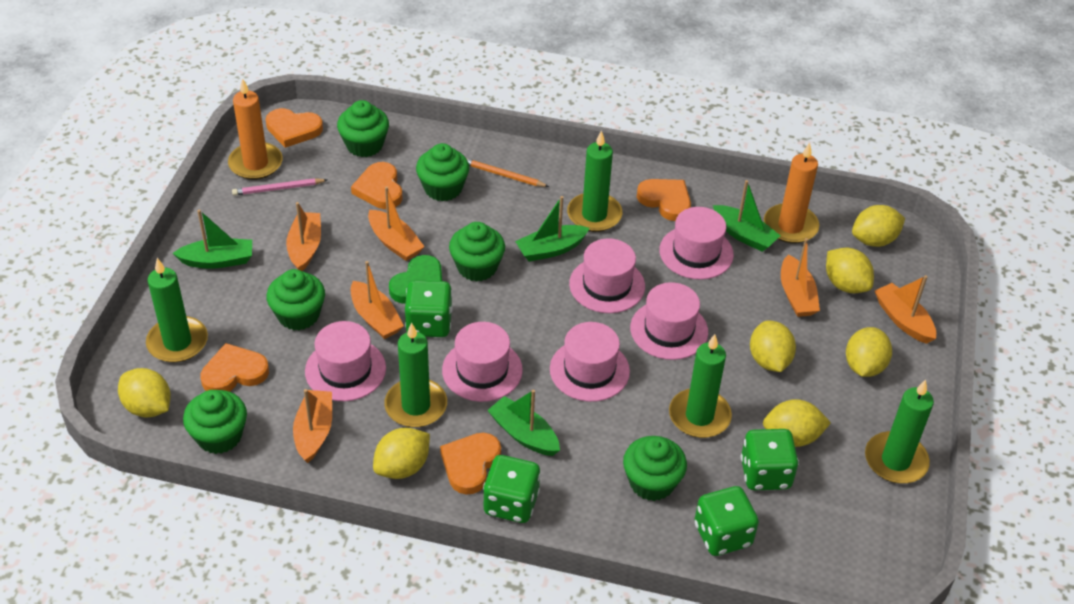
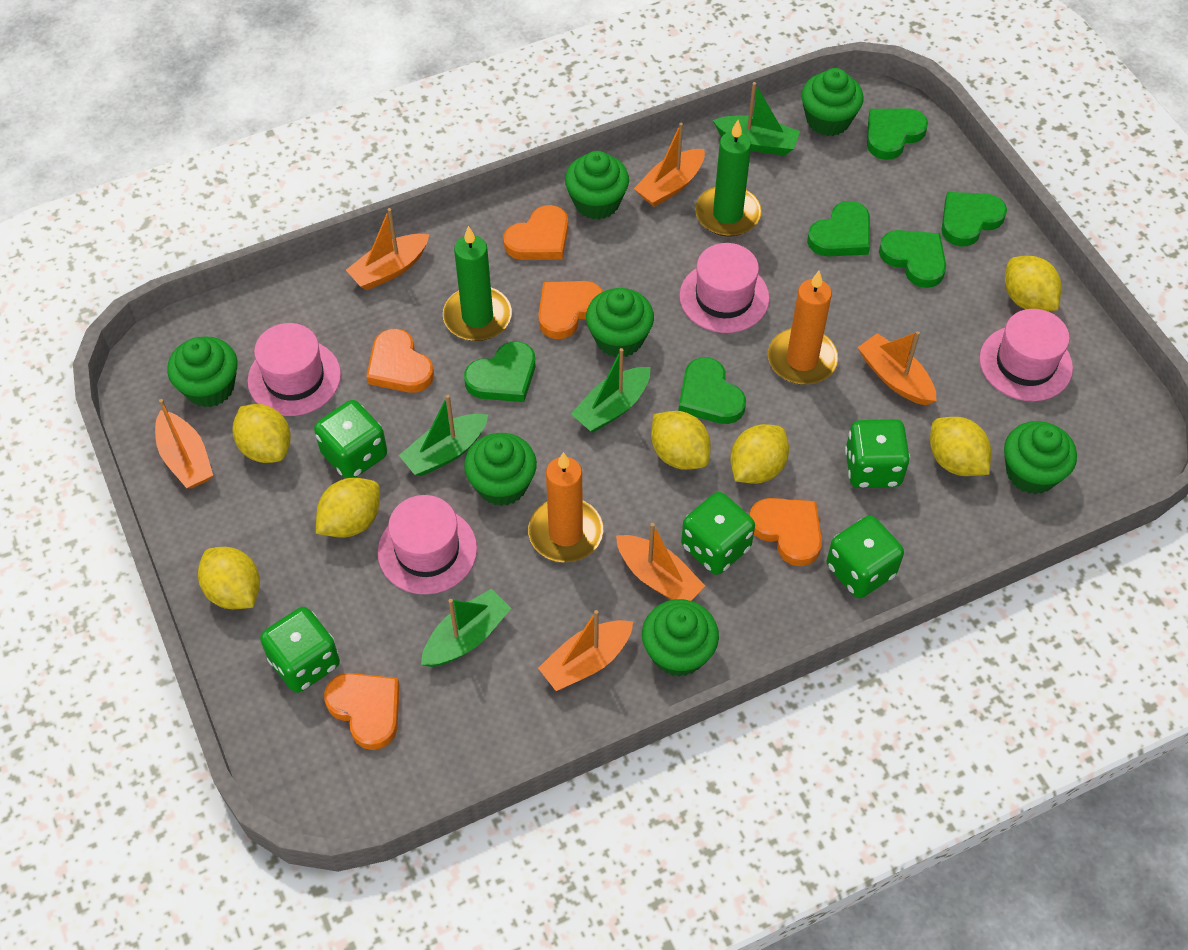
green candle: 5 -> 2
green cupcake: 6 -> 7
green dice: 4 -> 5
green heart: 1 -> 6
orange pencil: 1 -> 0
pink hat: 6 -> 4
pink pencil: 1 -> 0

